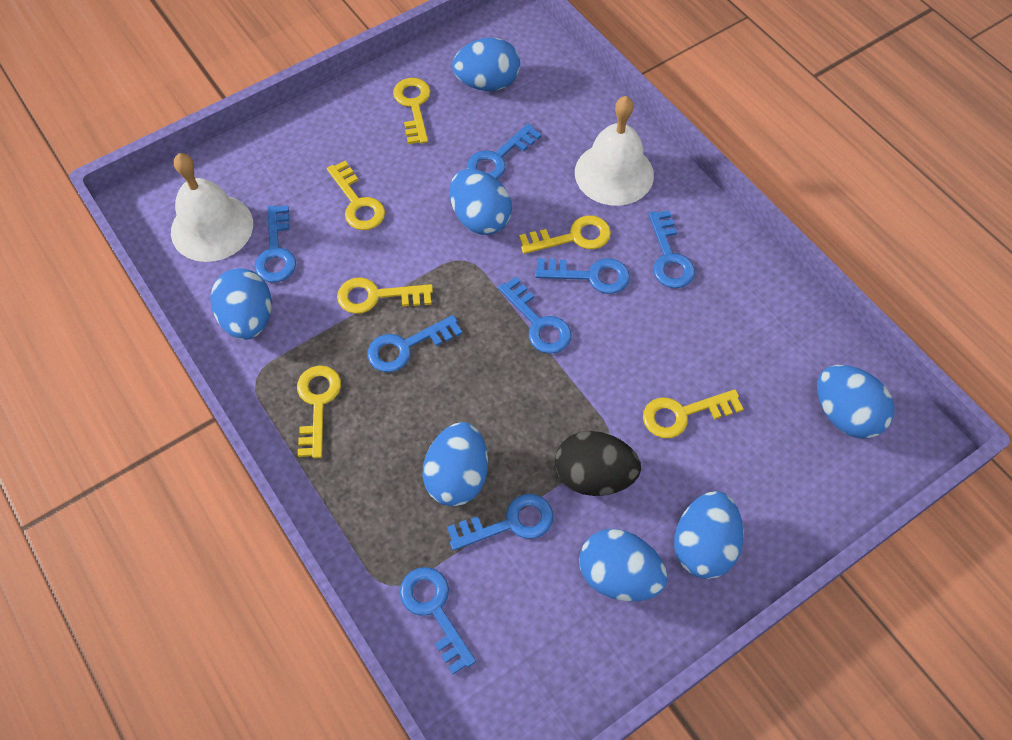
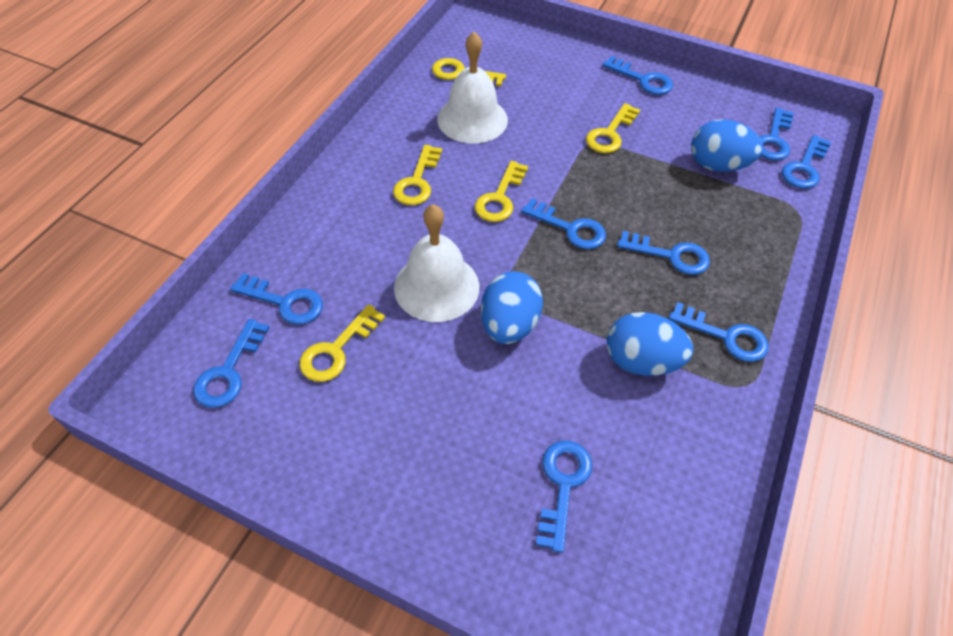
black egg: 1 -> 0
blue egg: 7 -> 3
blue key: 8 -> 9
yellow key: 6 -> 5

